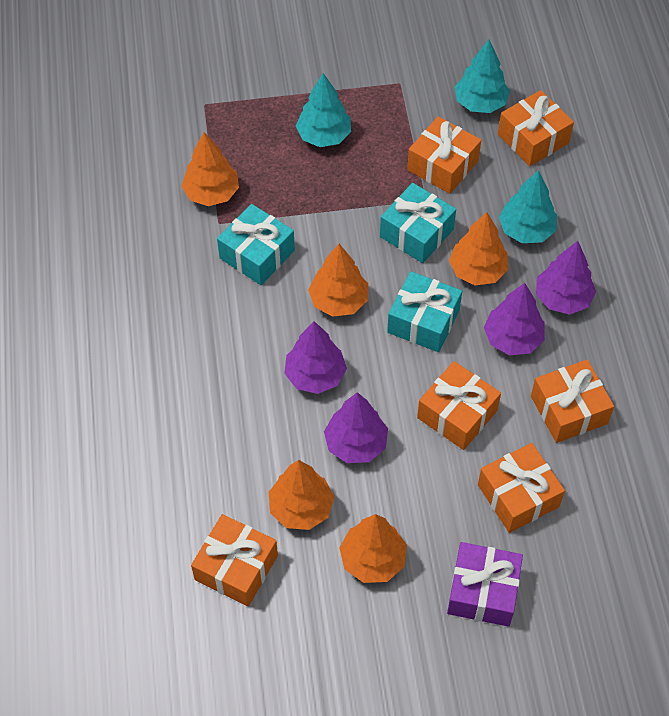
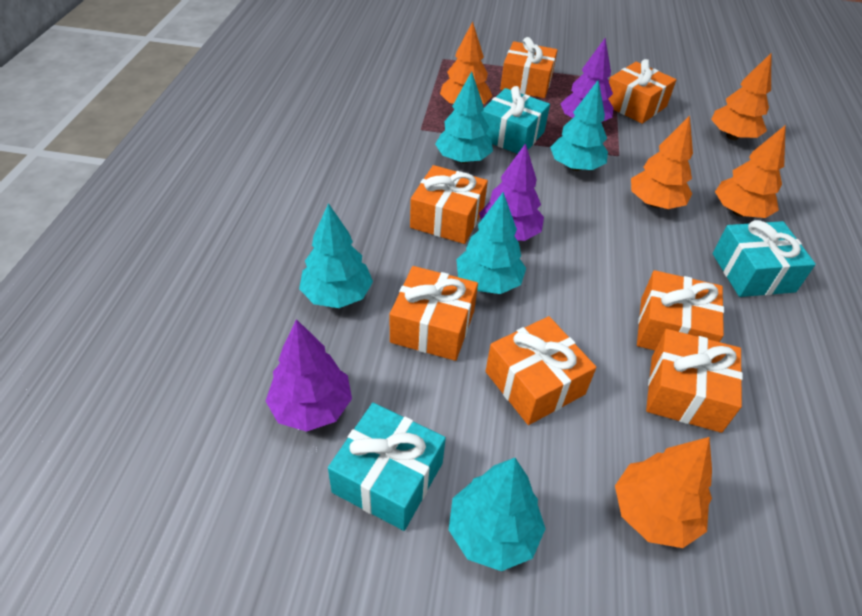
orange gift: 6 -> 7
purple gift: 1 -> 0
purple tree: 4 -> 3
turquoise tree: 3 -> 5

